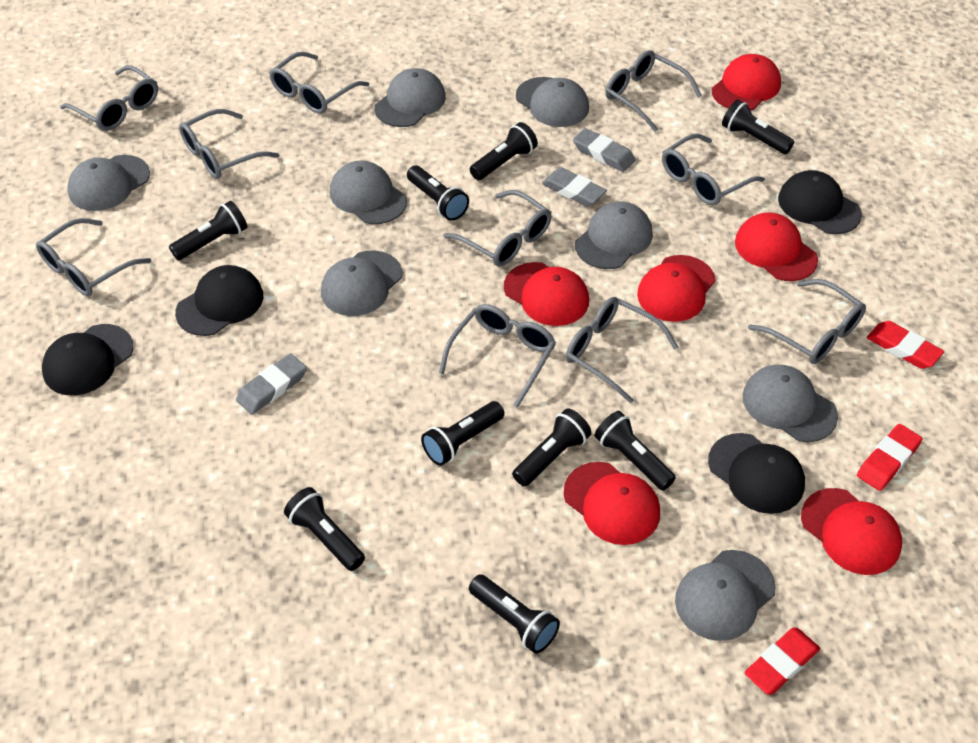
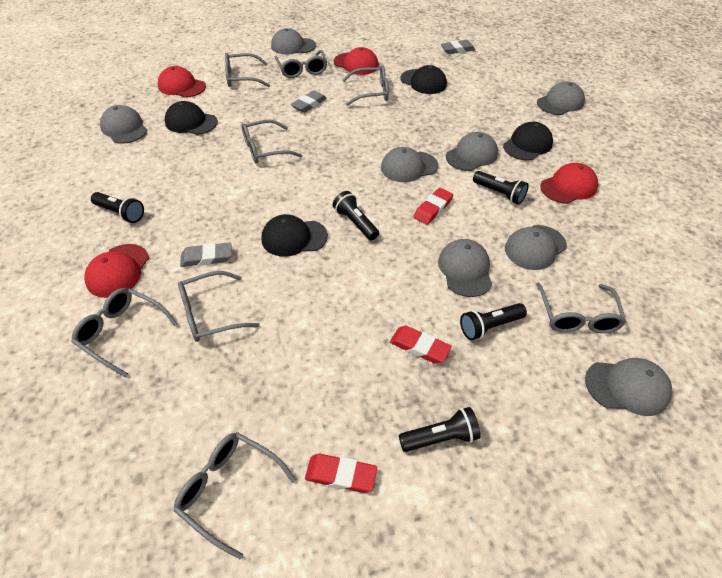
black flashlight: 9 -> 5
grey glasses: 10 -> 8
red cap: 6 -> 4

